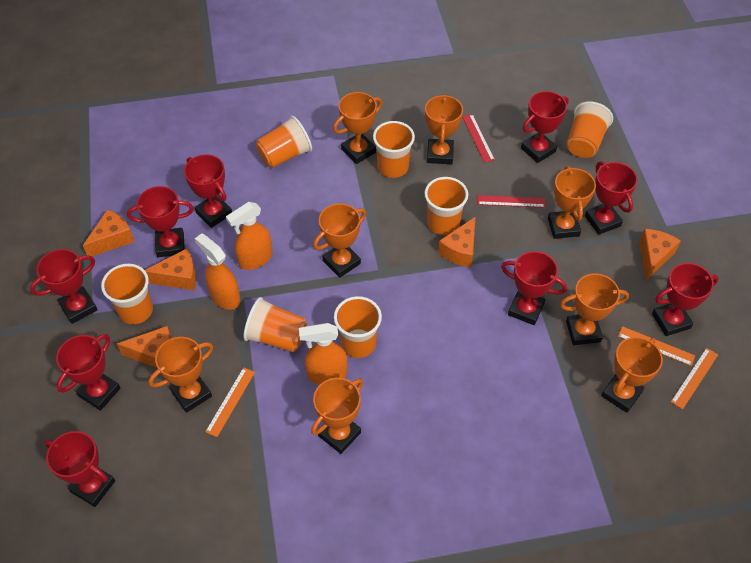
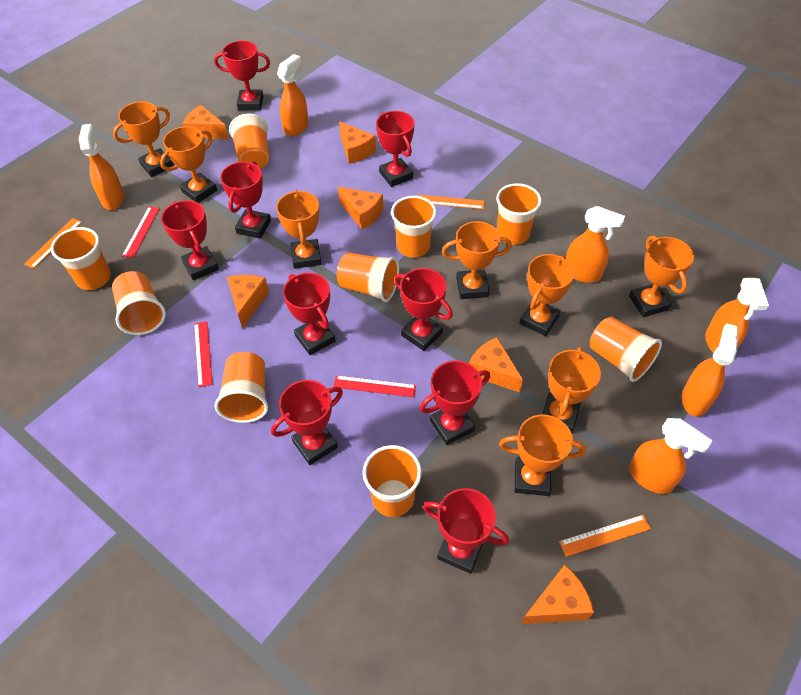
orange cheese: 5 -> 6
orange cup: 7 -> 9
orange spray bottle: 3 -> 6
red ruler: 2 -> 3

